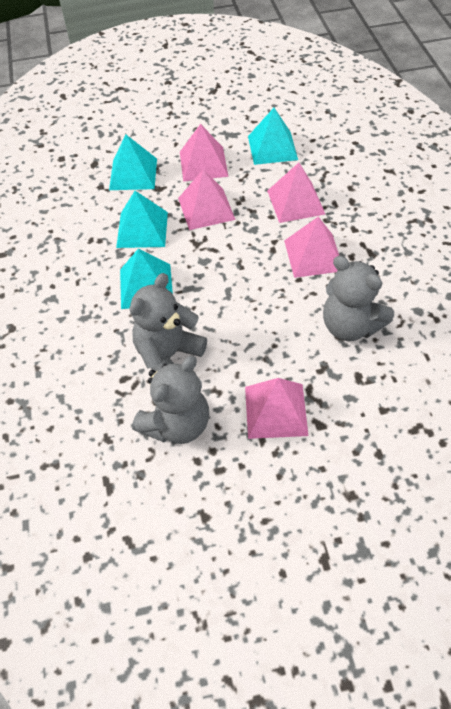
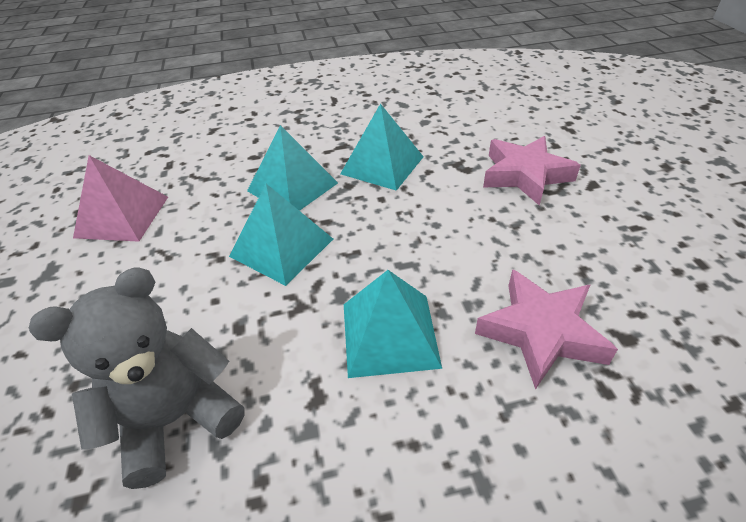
grey teddy bear: 3 -> 1
pink pyramid: 5 -> 1
pink star: 0 -> 2

